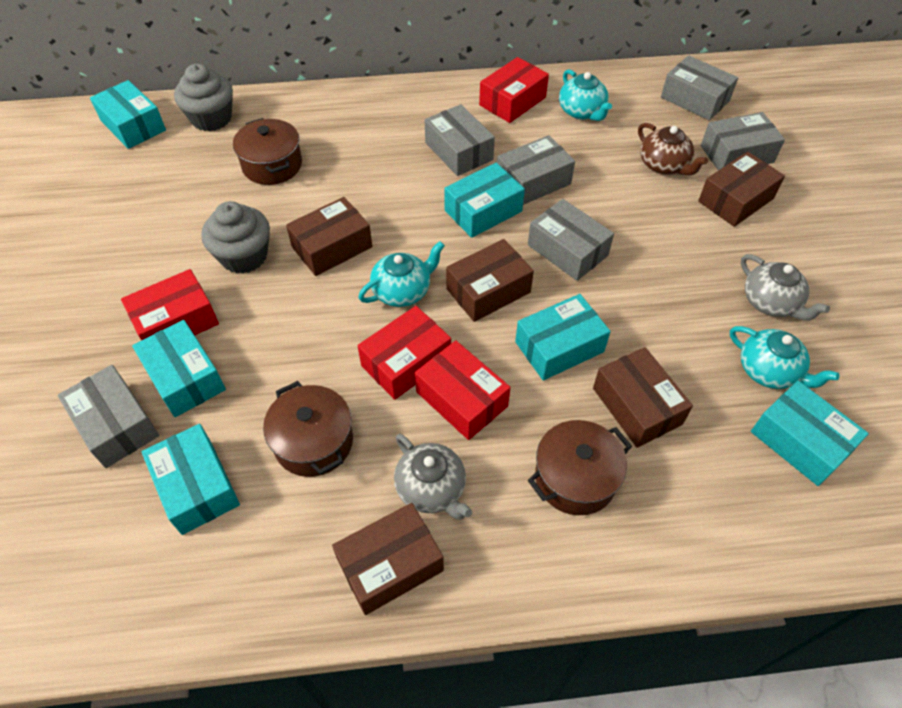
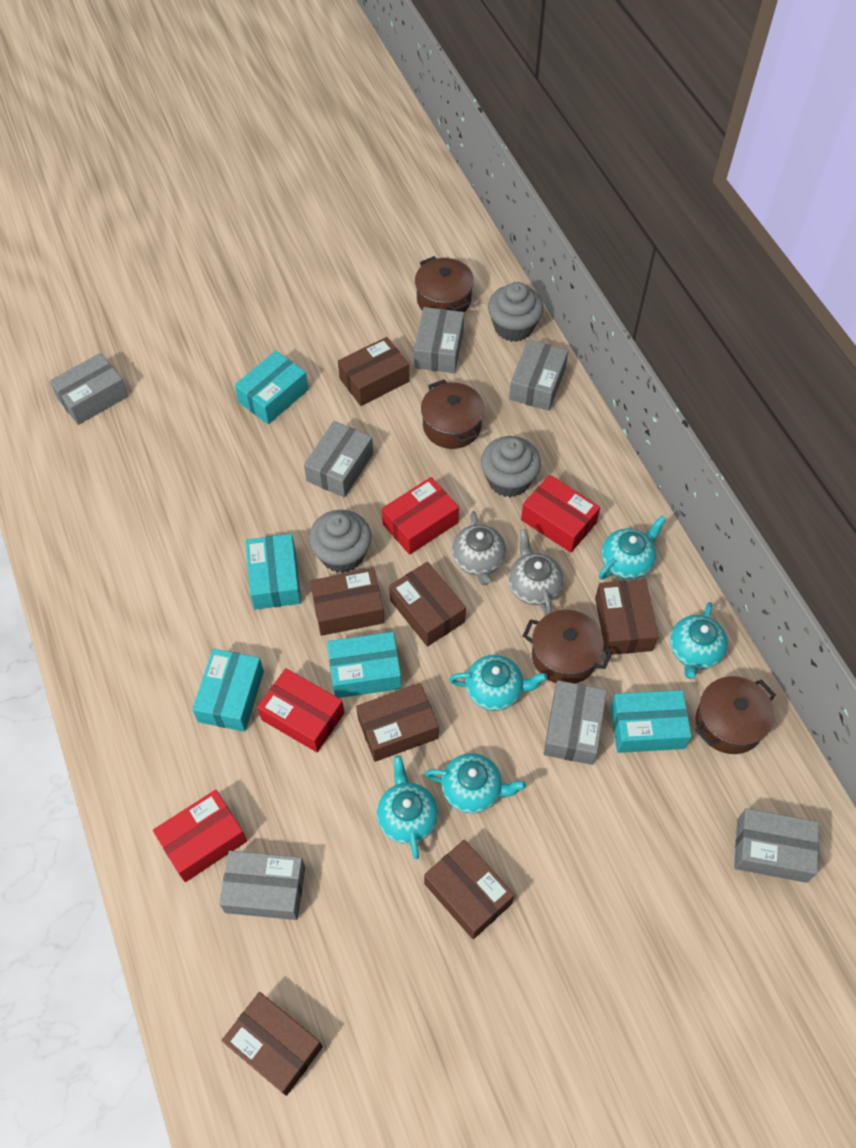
brown box: 5 -> 7
brown pot: 3 -> 4
brown teapot: 1 -> 0
grey box: 6 -> 7
grey cupcake: 2 -> 3
turquoise box: 6 -> 5
turquoise teapot: 3 -> 5

